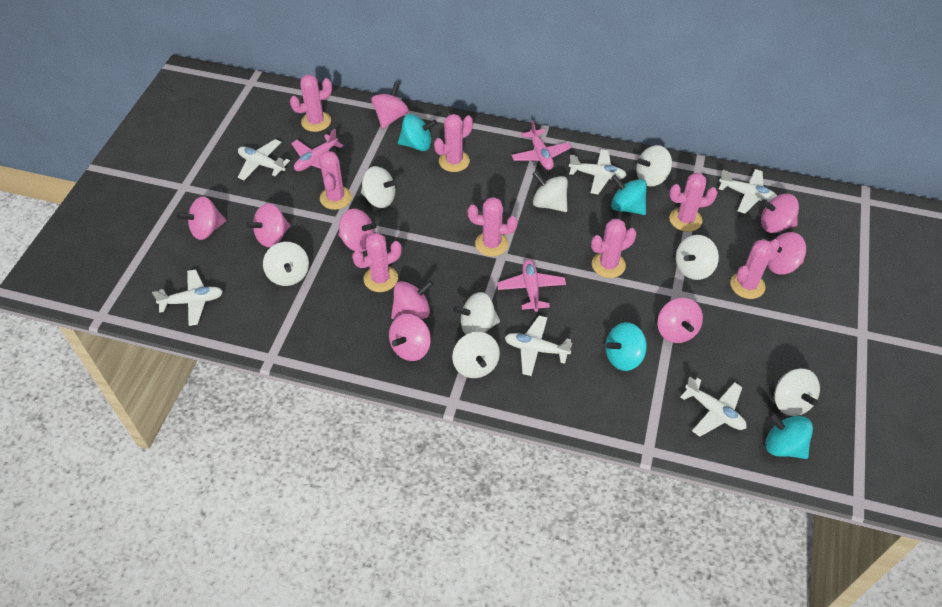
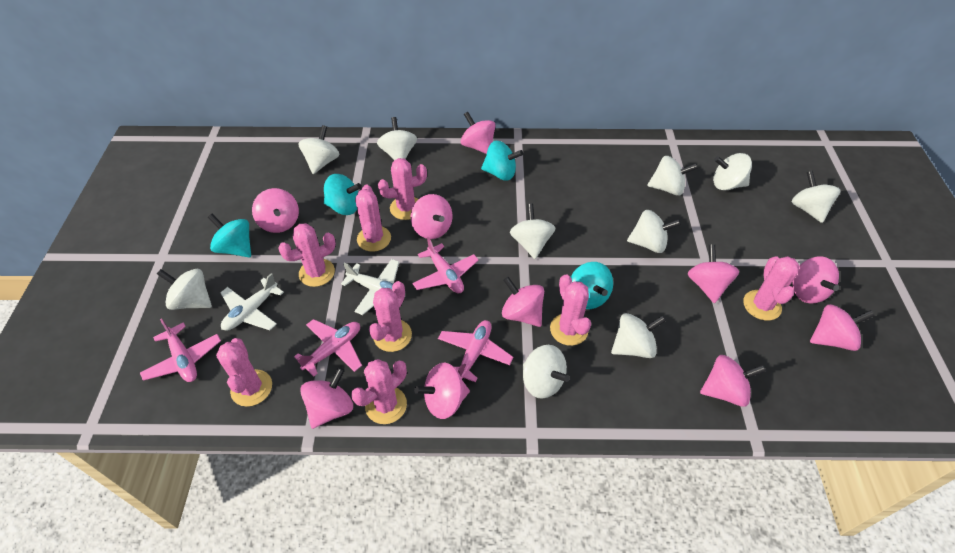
pink plane: 3 -> 4
pink spinning top: 9 -> 10
white plane: 6 -> 2
white spinning top: 8 -> 10

